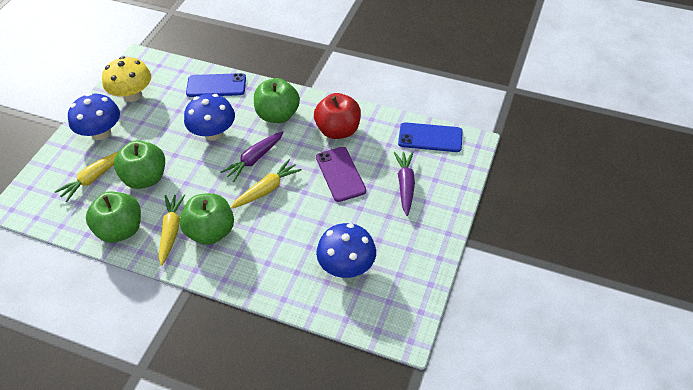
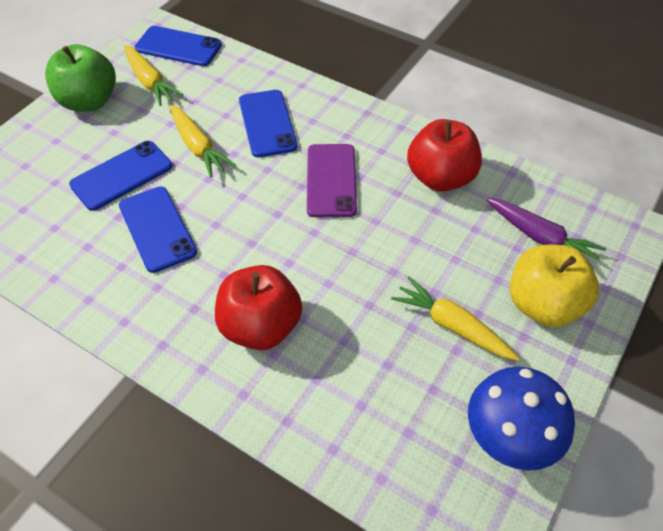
blue mushroom: 3 -> 1
blue phone: 2 -> 4
green apple: 4 -> 1
purple carrot: 2 -> 1
red apple: 1 -> 2
yellow apple: 0 -> 1
yellow mushroom: 1 -> 0

